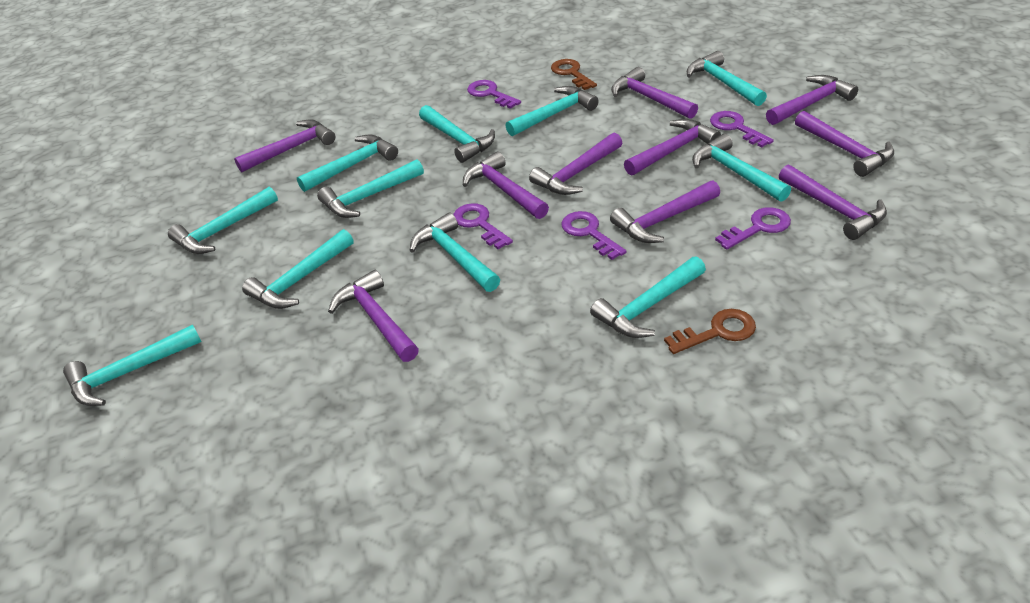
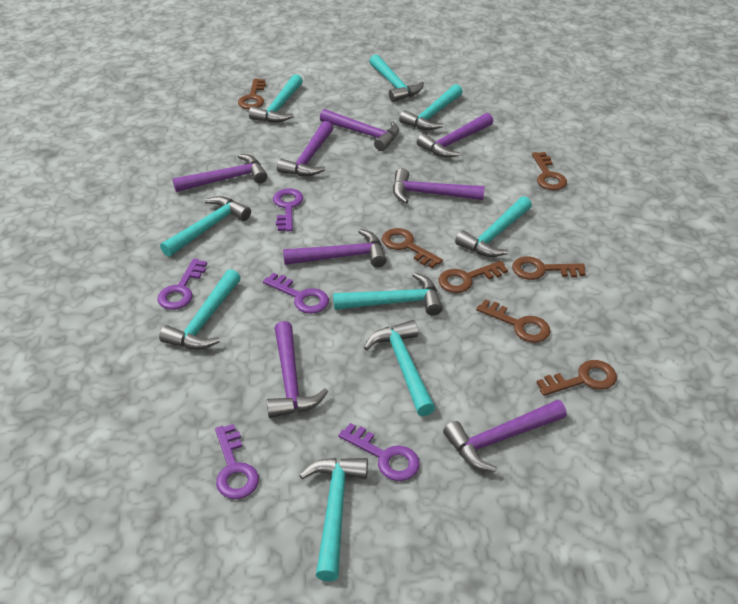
brown key: 2 -> 7
purple hammer: 10 -> 8
turquoise hammer: 11 -> 9

